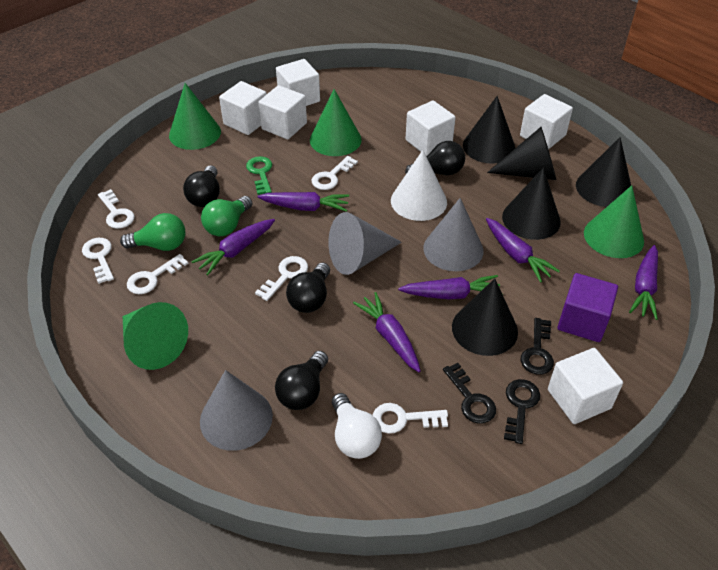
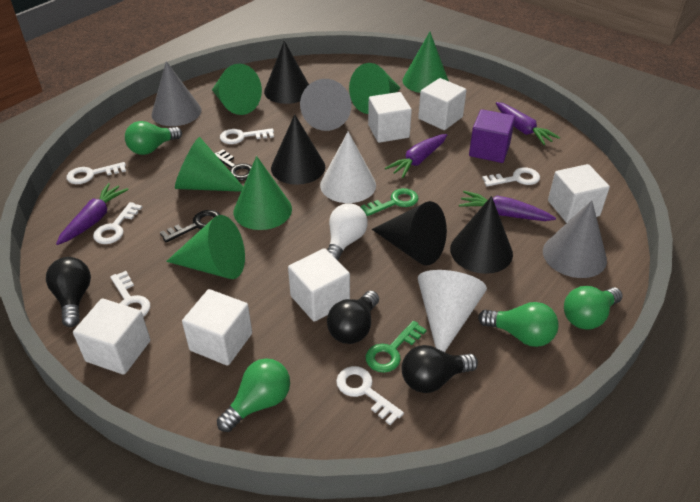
black cone: 5 -> 4
black key: 3 -> 2
black light bulb: 4 -> 3
green cone: 4 -> 6
green key: 1 -> 2
green light bulb: 2 -> 4
purple carrot: 6 -> 4
white cone: 1 -> 2

